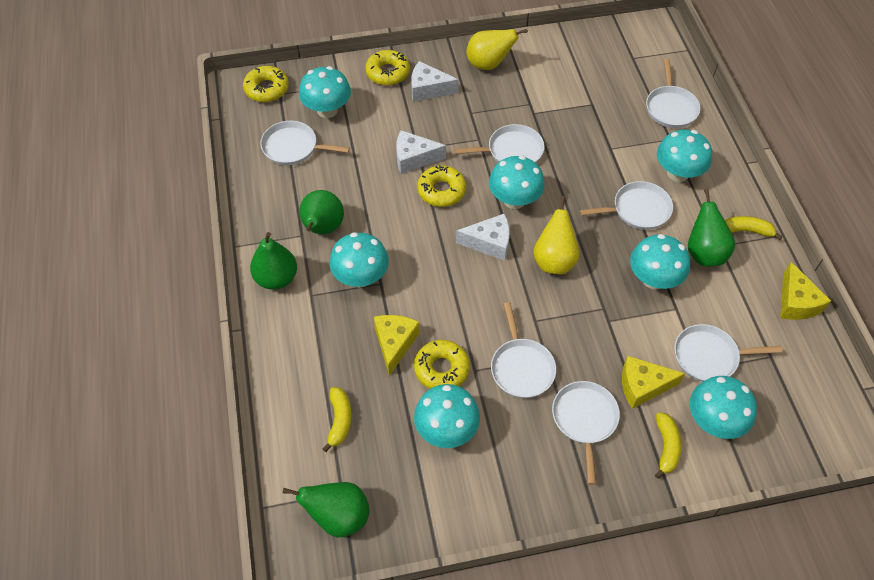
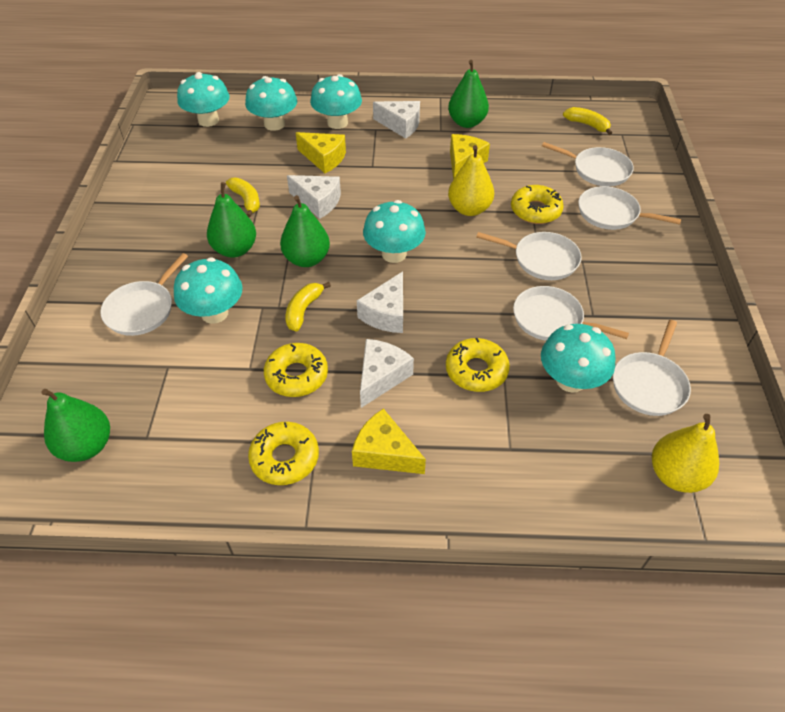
turquoise mushroom: 7 -> 6
white cheese: 3 -> 4
white pan: 7 -> 6

